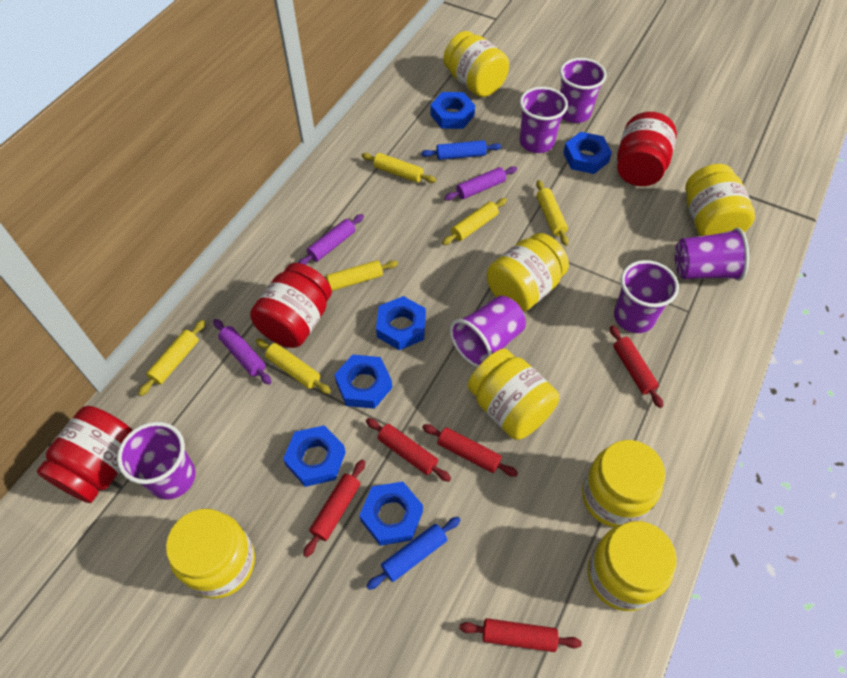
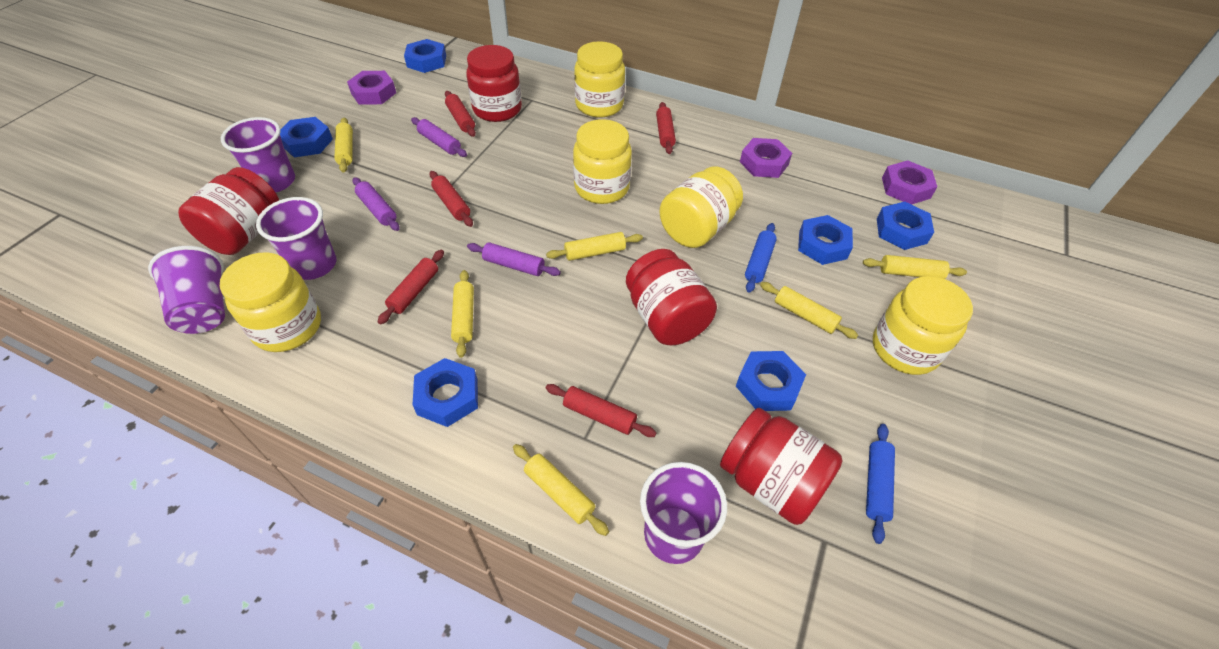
purple cup: 6 -> 4
purple nut: 0 -> 3
red jar: 3 -> 4
yellow jar: 7 -> 5

